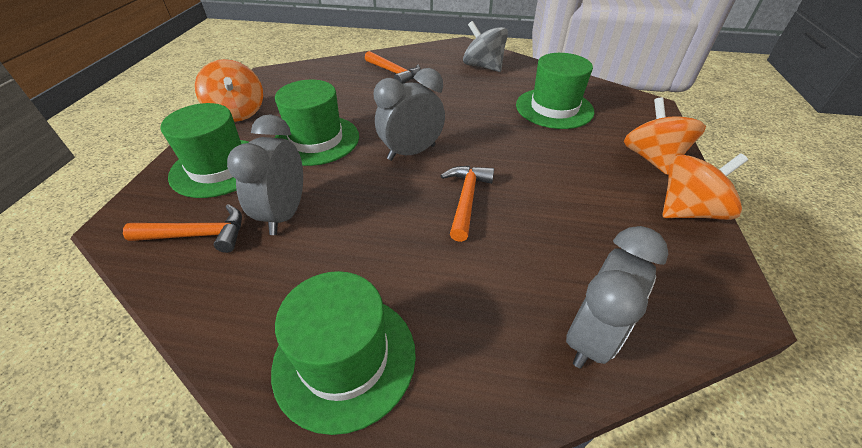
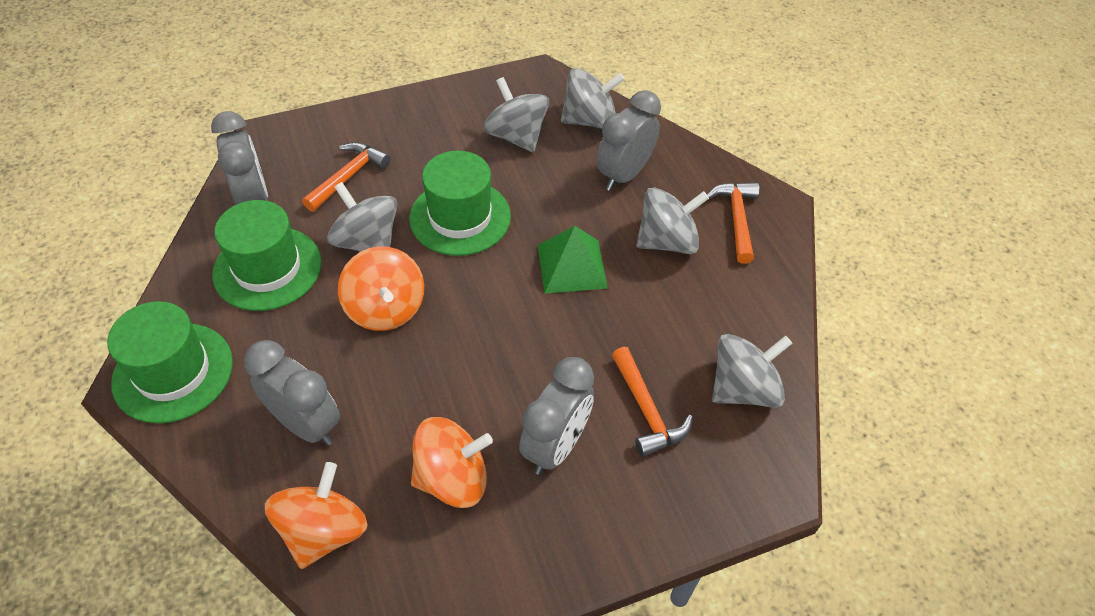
green hat: 4 -> 3
green pyramid: 0 -> 1
grey clock: 3 -> 4
grey spinning top: 1 -> 5

